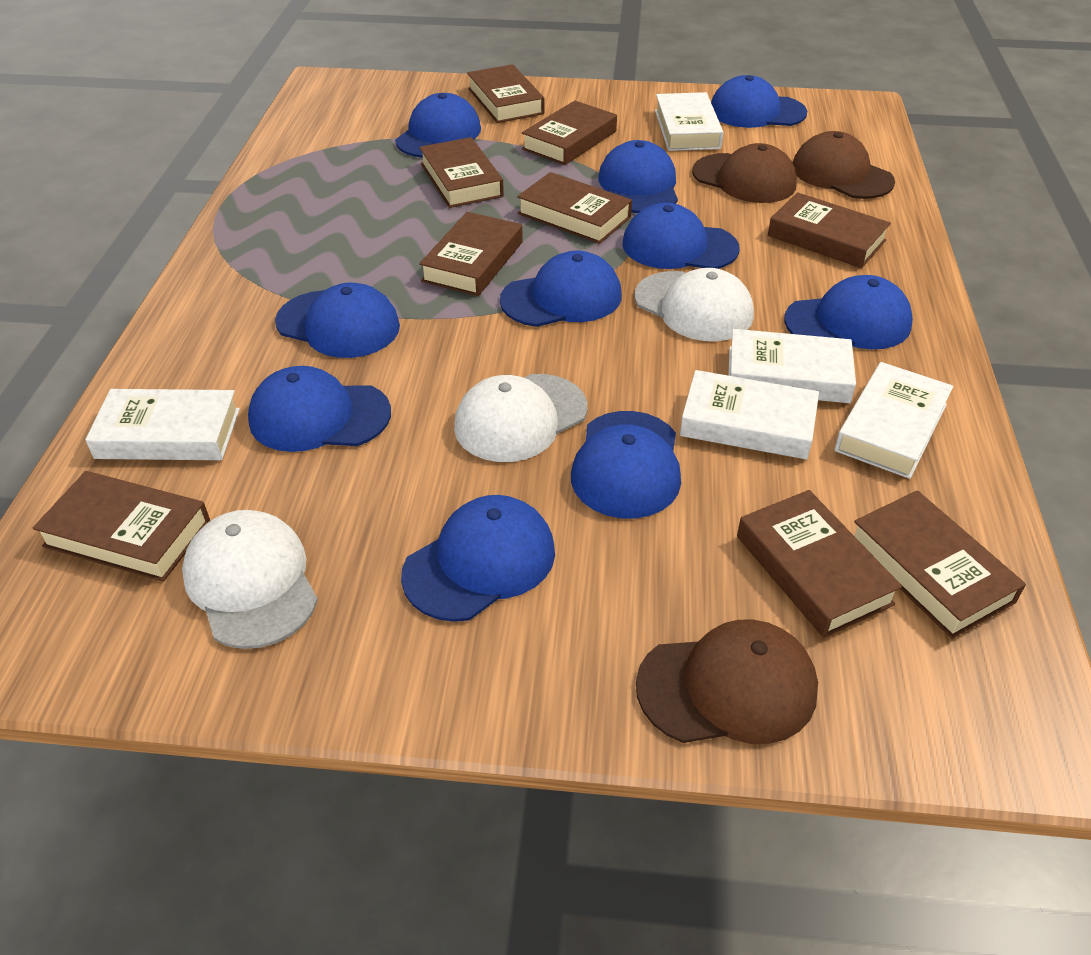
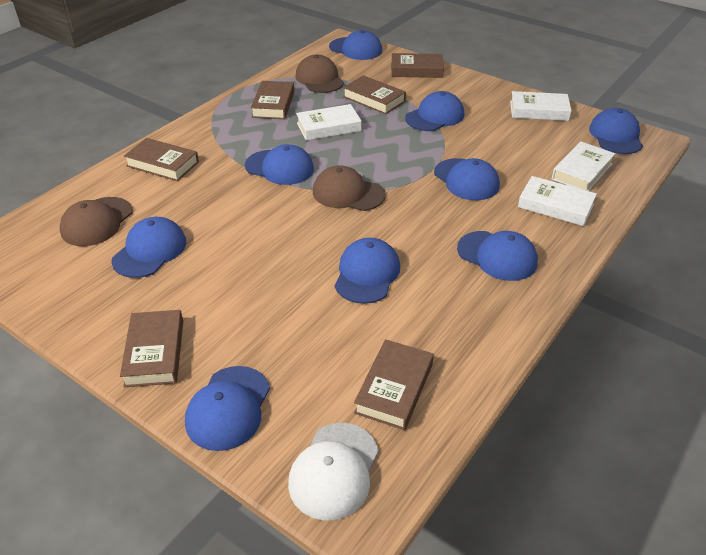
blue cap: 10 -> 9
brown book: 9 -> 6
white book: 5 -> 4
white cap: 3 -> 1

